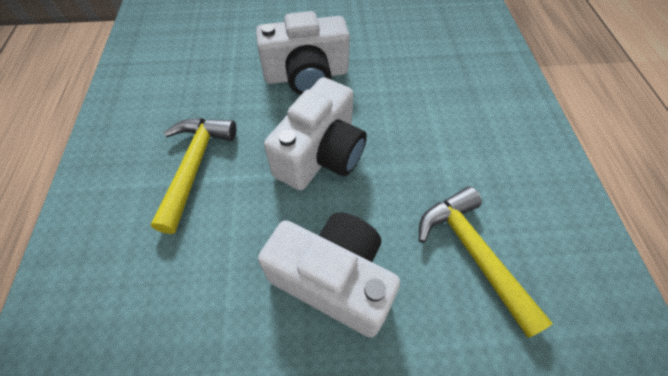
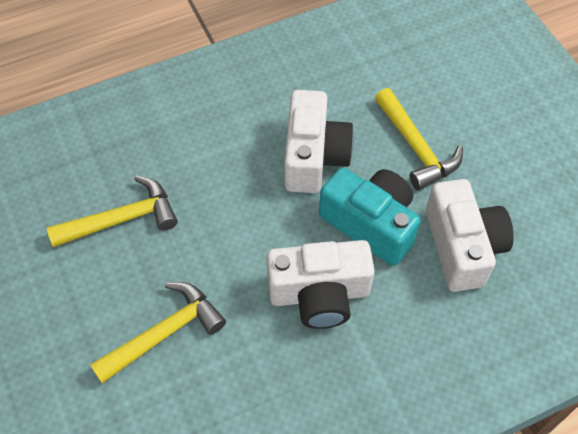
turquoise camera: 0 -> 1
yellow hammer: 2 -> 3

